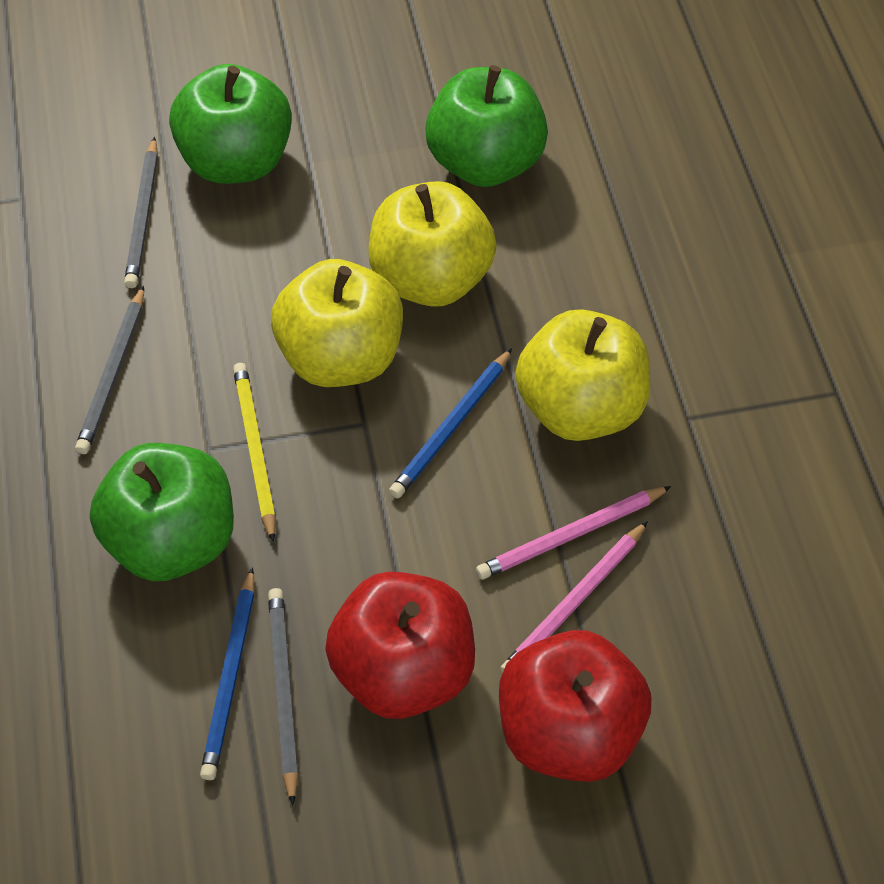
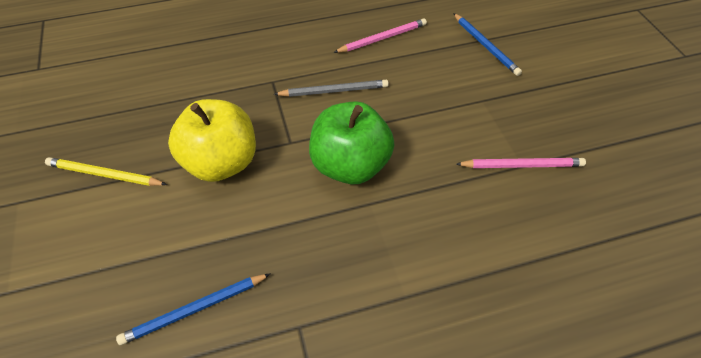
green apple: 3 -> 1
grey pencil: 3 -> 1
red apple: 2 -> 0
yellow apple: 3 -> 1

